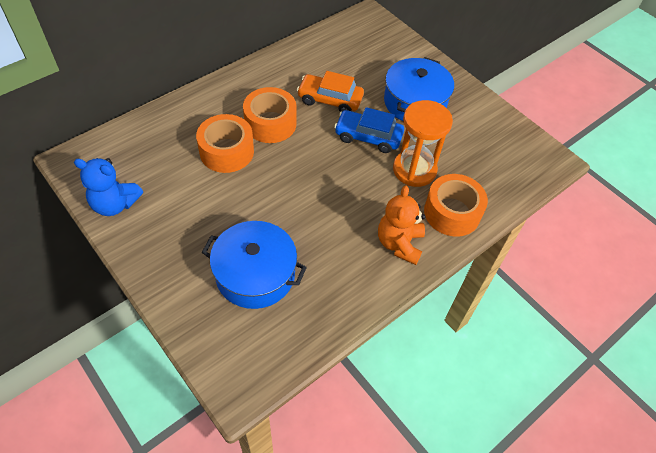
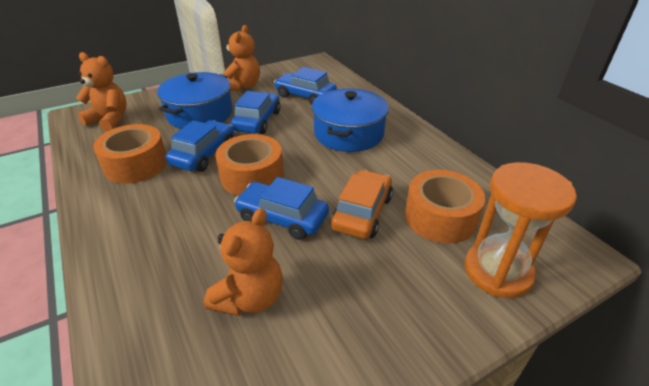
blue car: 1 -> 4
blue teddy bear: 1 -> 0
orange teddy bear: 1 -> 3

